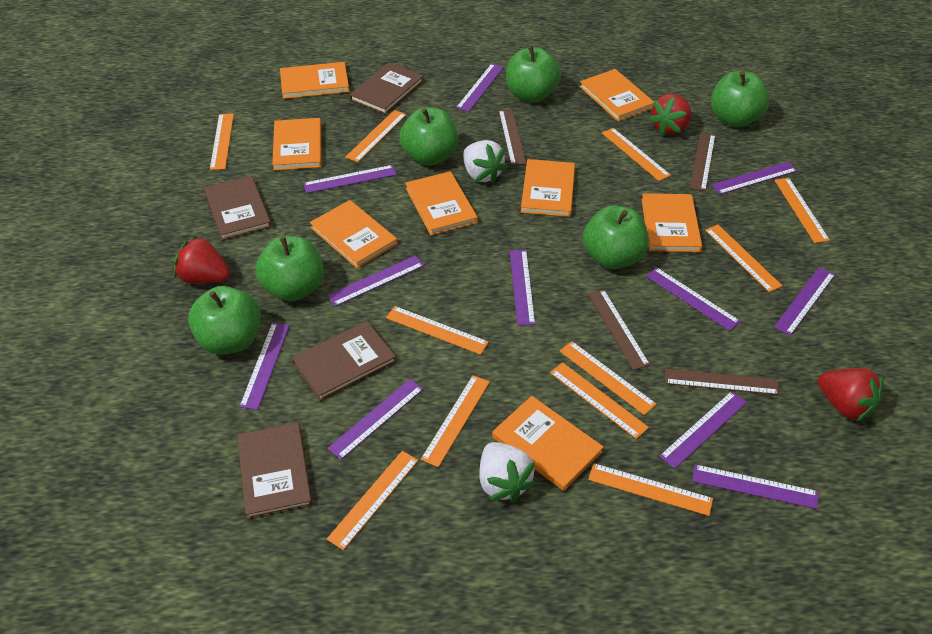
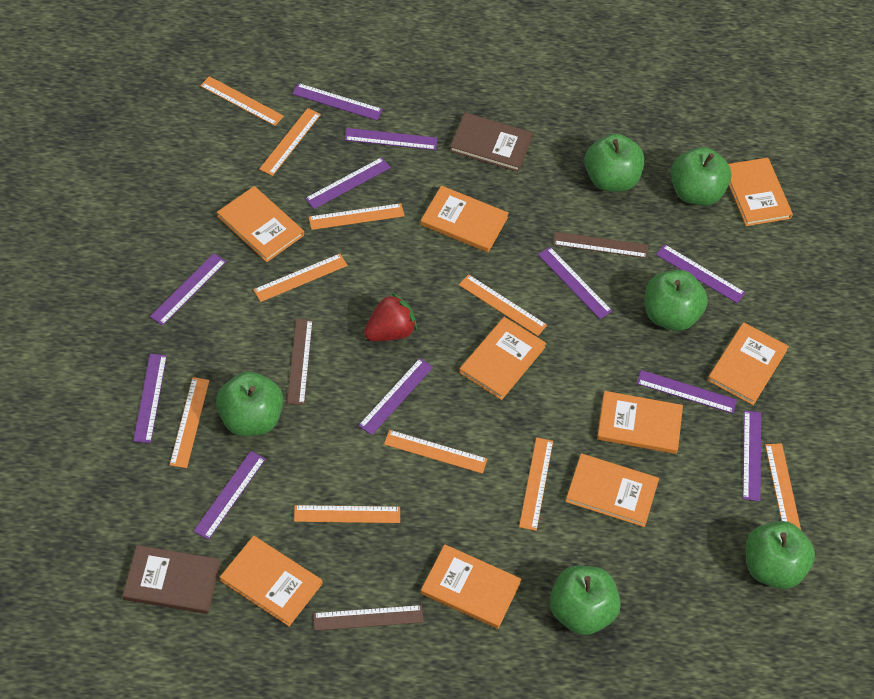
brown book: 4 -> 2
brown ruler: 4 -> 3
orange book: 8 -> 9
orange ruler: 11 -> 10
red strawberry: 3 -> 1
white strawberry: 2 -> 0

